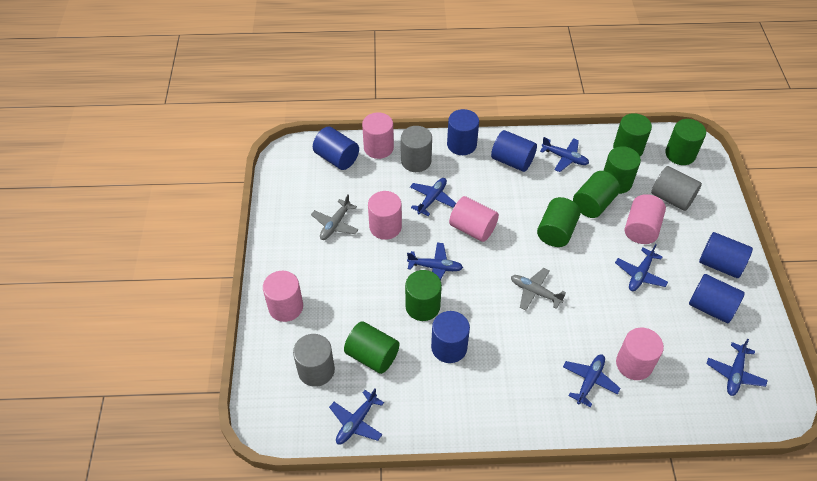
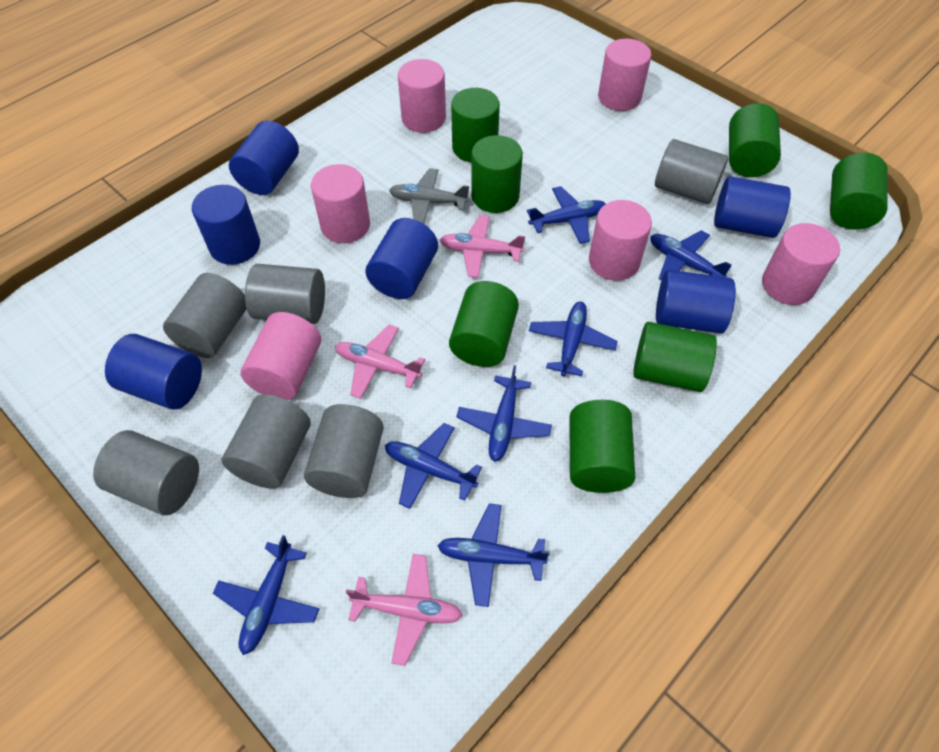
grey cylinder: 3 -> 6
grey plane: 2 -> 1
pink plane: 0 -> 3

